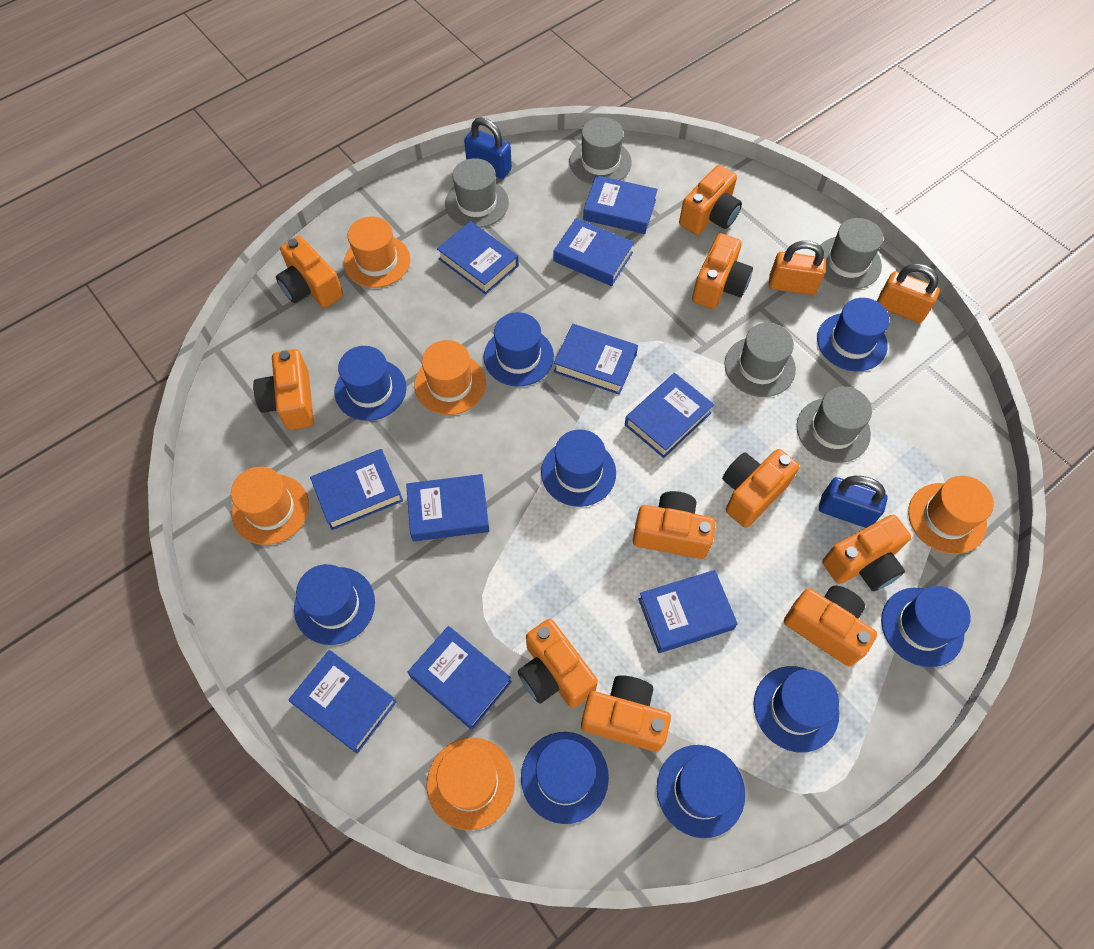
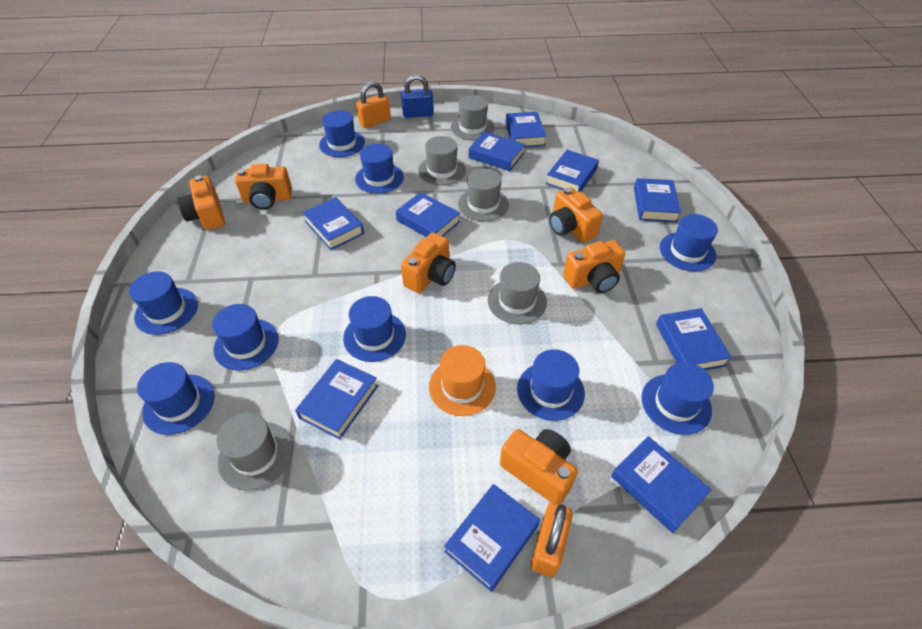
blue padlock: 2 -> 1
orange camera: 10 -> 6
orange hat: 5 -> 1

